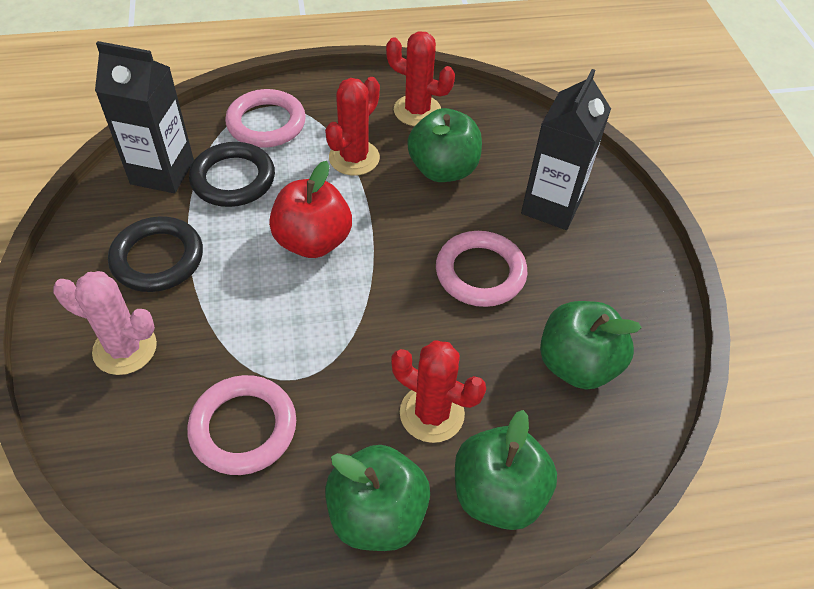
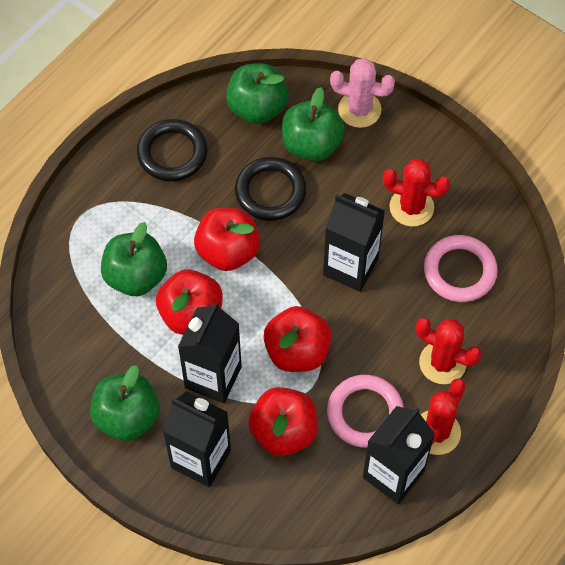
black carton: 2 -> 4
pink ring: 3 -> 2
red apple: 1 -> 4

